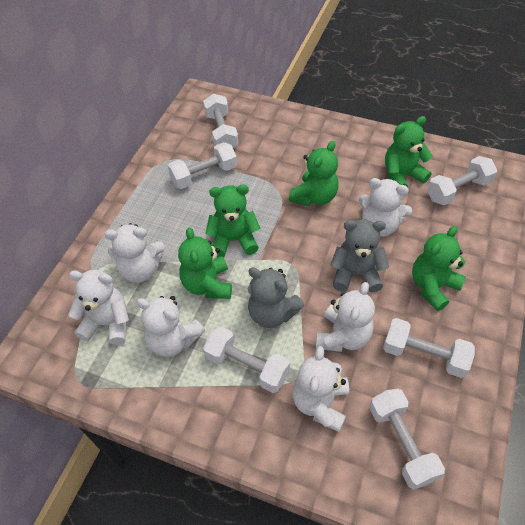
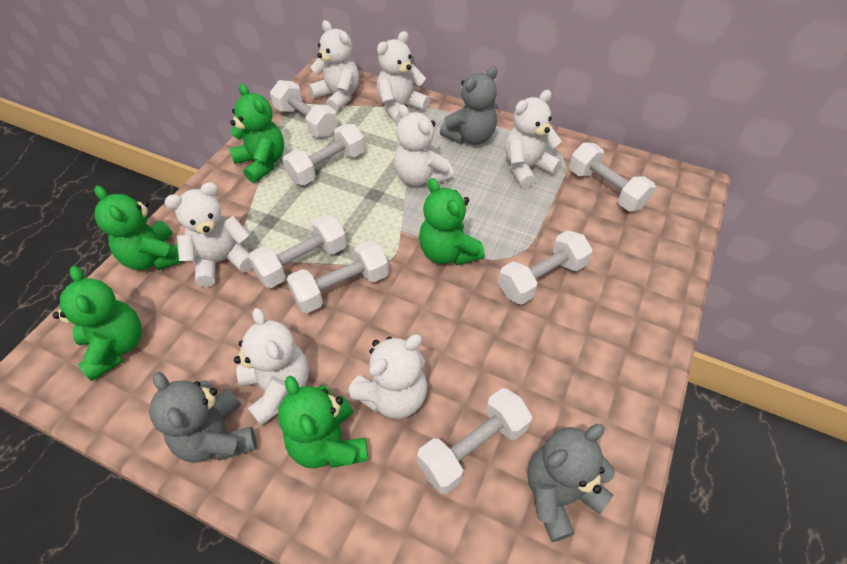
grey teddy bear: 2 -> 3
white dumbbell: 6 -> 7
white teddy bear: 6 -> 7

